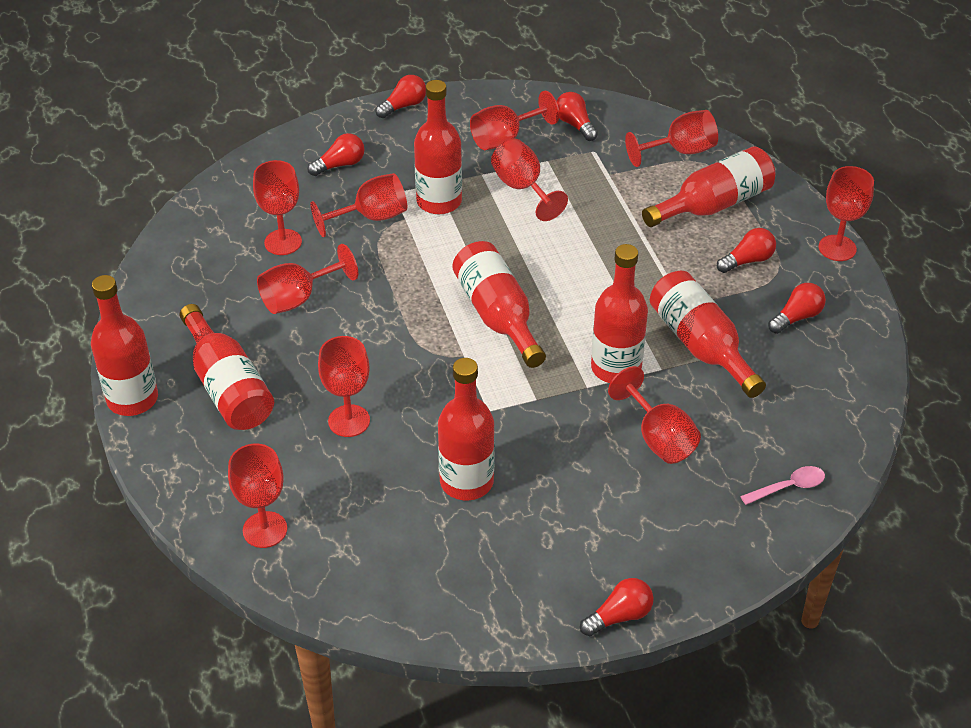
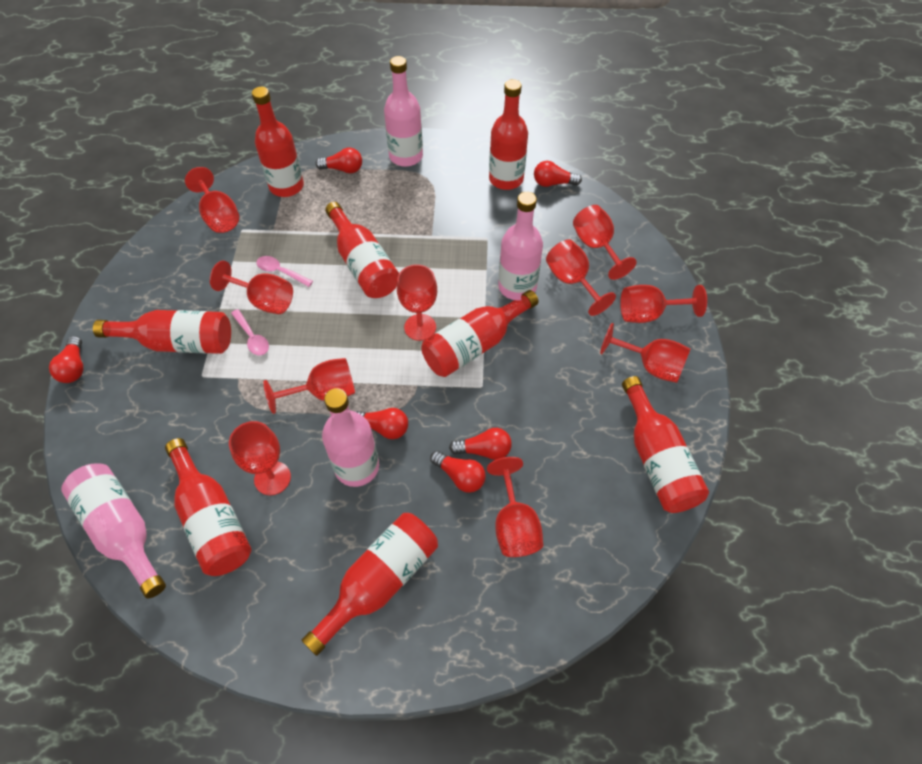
pink bottle: 0 -> 4
pink spoon: 1 -> 2

